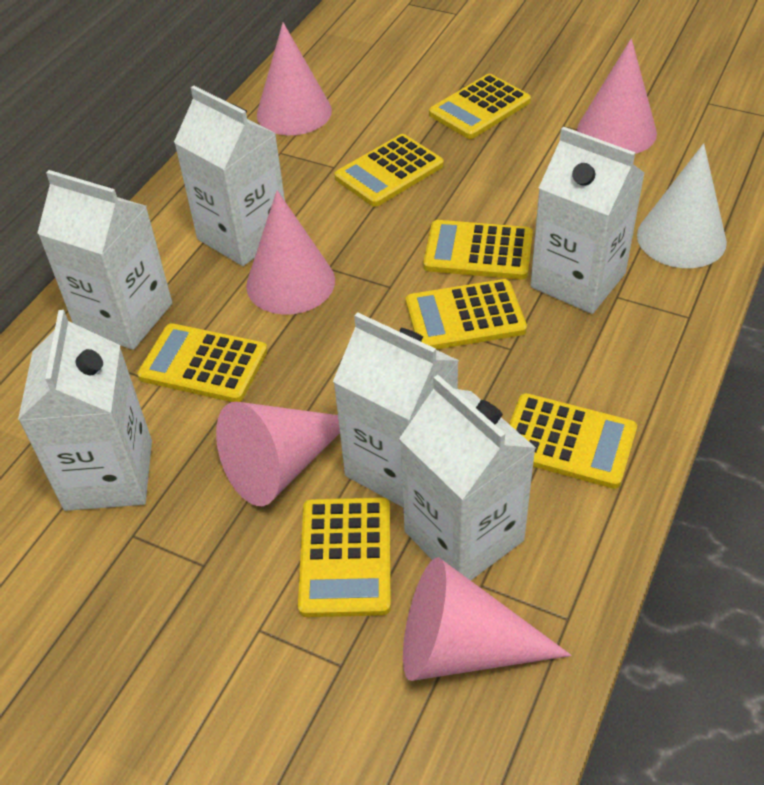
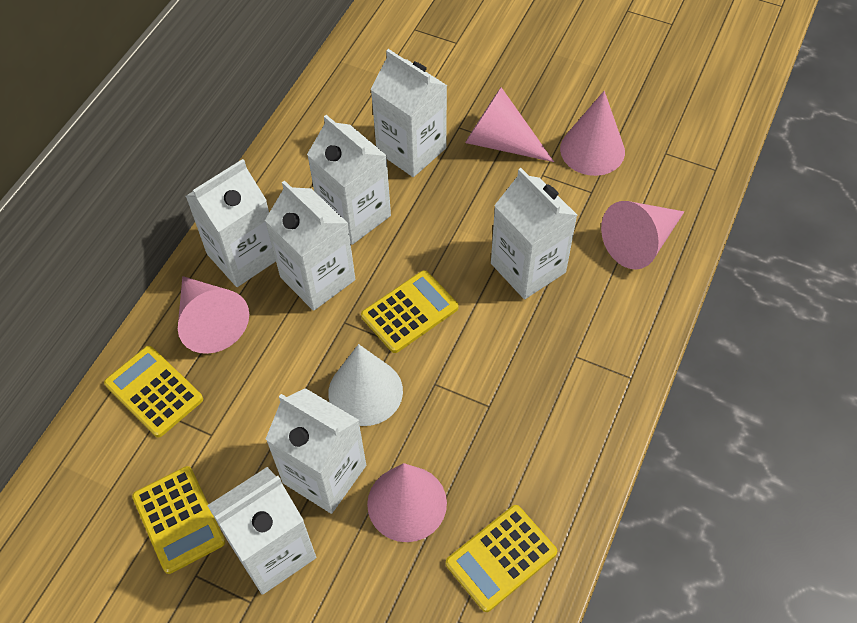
white carton: 6 -> 7
yellow calculator: 7 -> 4

